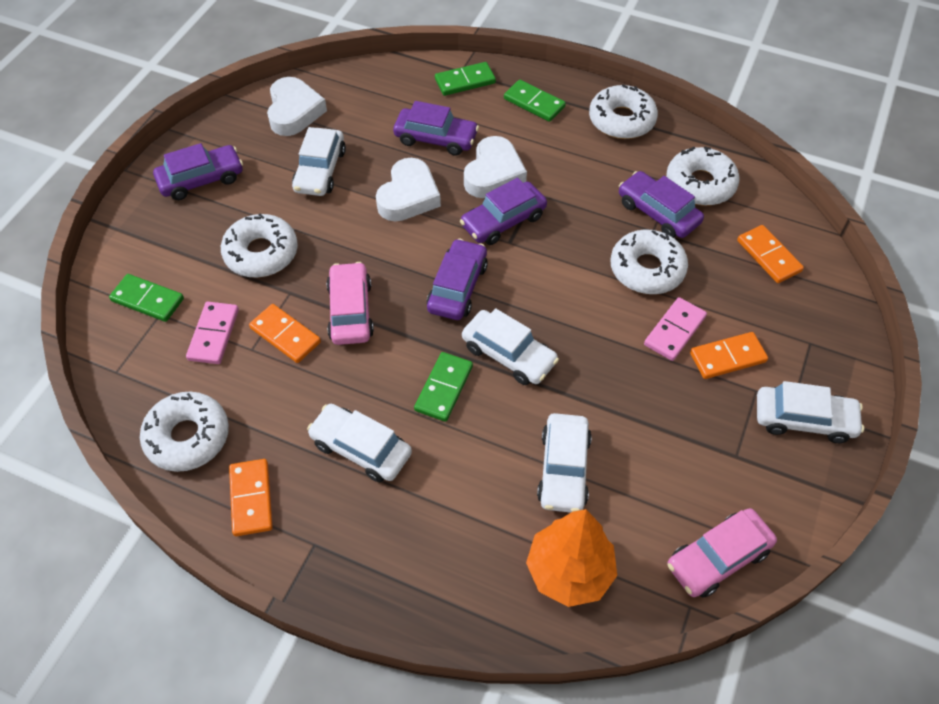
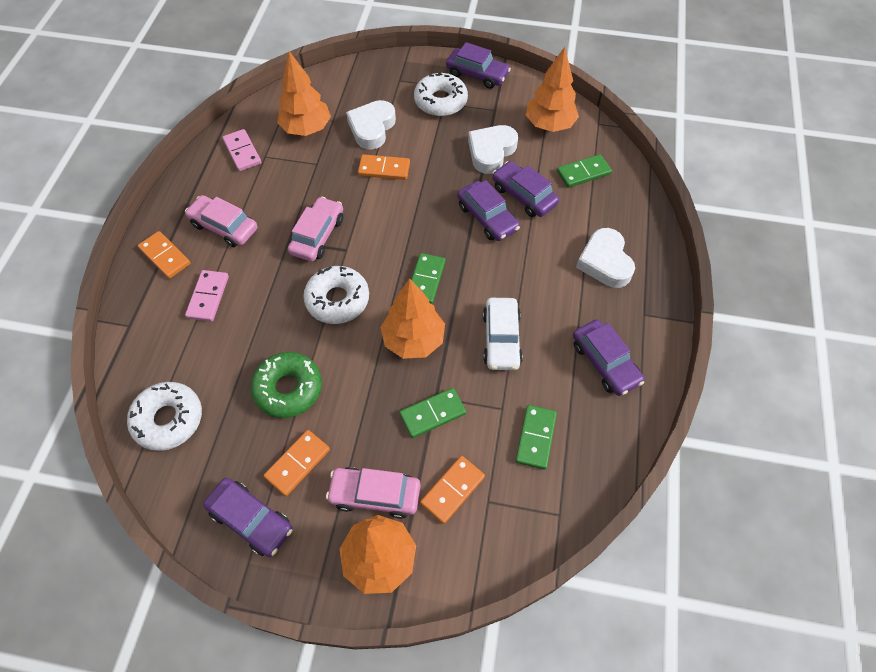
green donut: 0 -> 1
orange tree: 1 -> 4
pink car: 2 -> 3
white car: 5 -> 1
white donut: 5 -> 3

